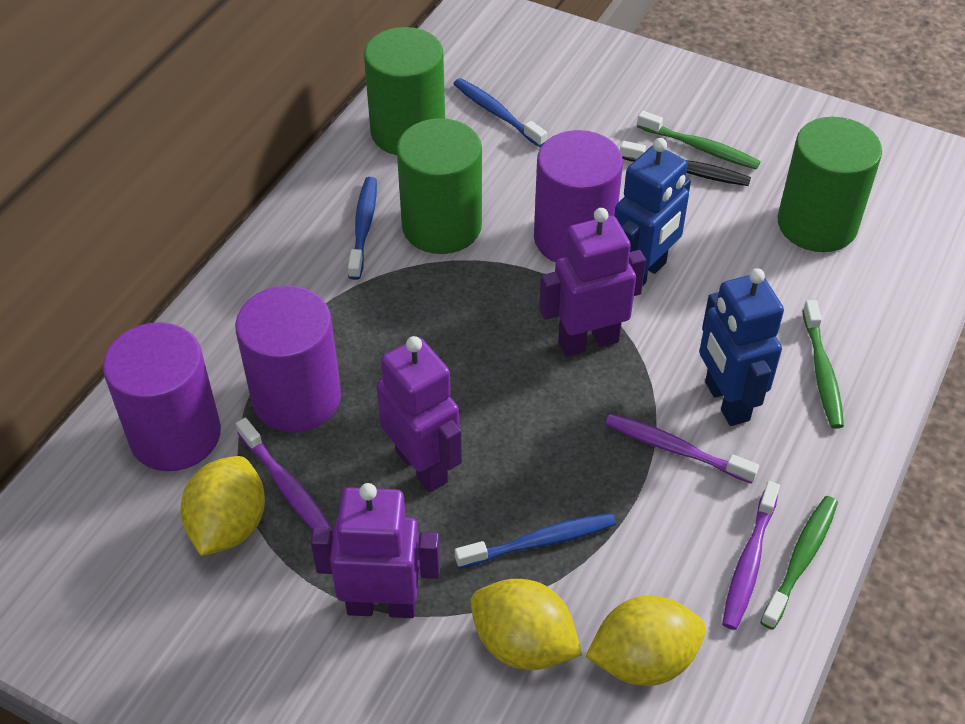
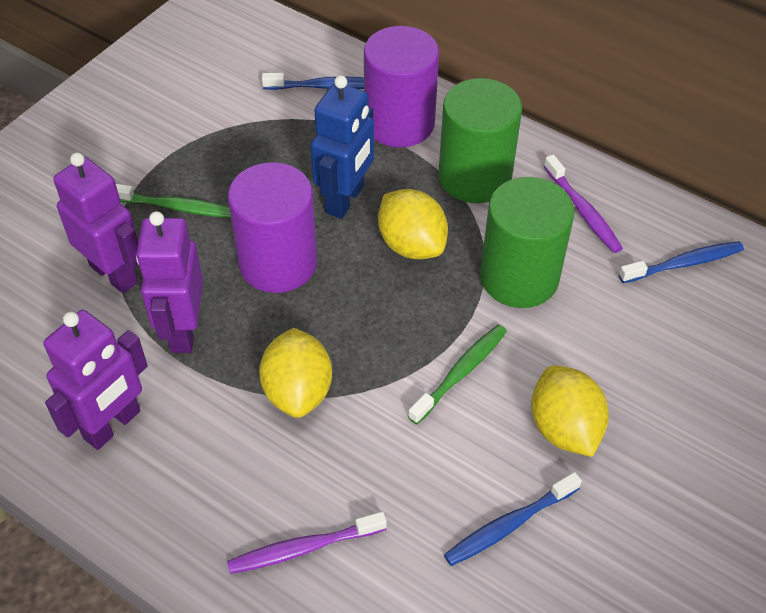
black toothbrush: 1 -> 0
blue robot: 2 -> 1
green cylinder: 3 -> 2
green toothbrush: 3 -> 2
purple cylinder: 3 -> 2
purple toothbrush: 3 -> 2

